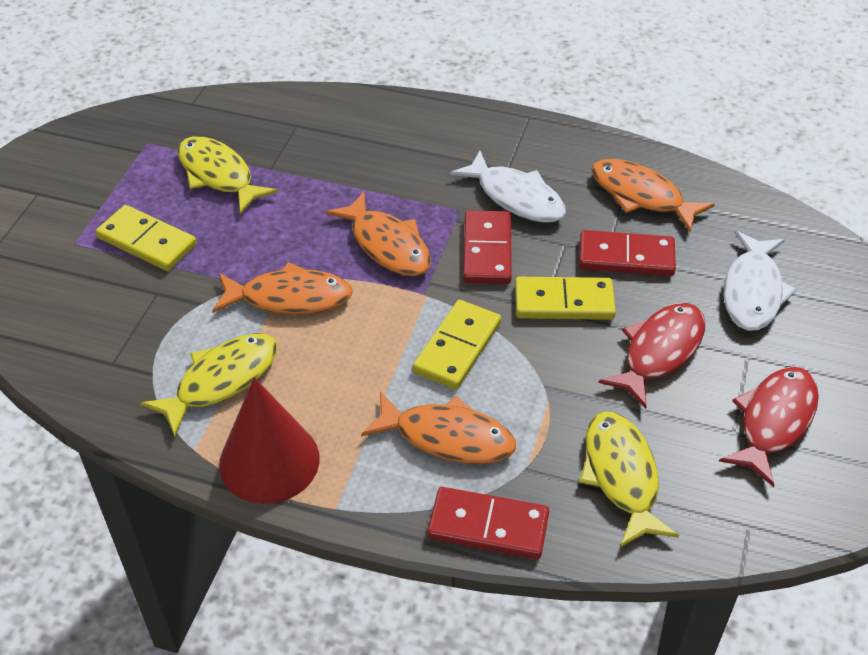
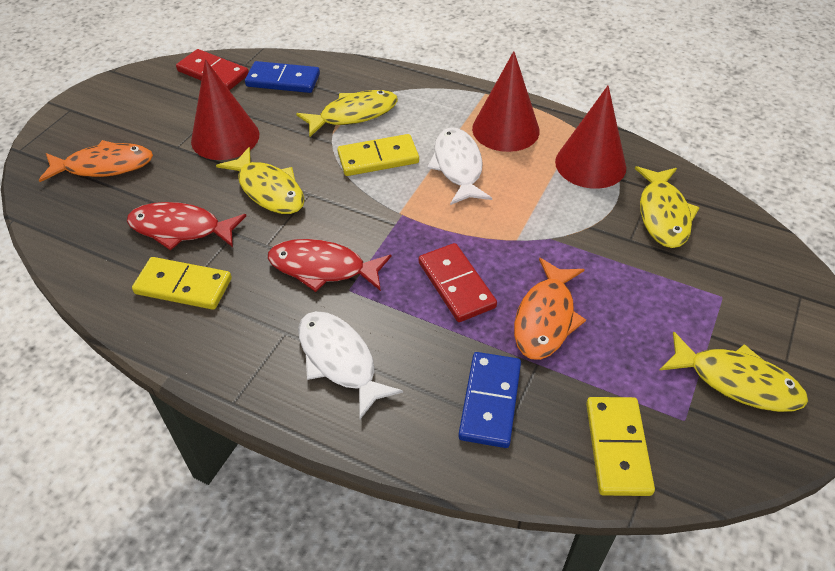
blue domino: 0 -> 2
orange fish: 4 -> 2
red cone: 1 -> 3
red domino: 3 -> 2
yellow fish: 3 -> 4

